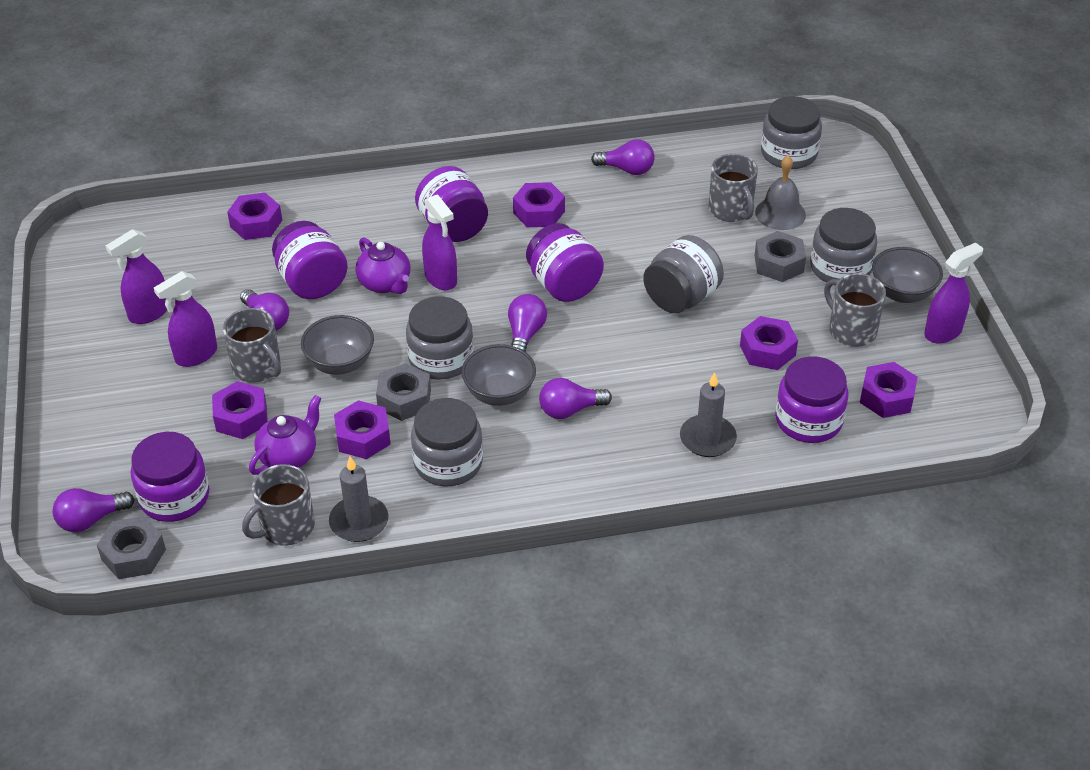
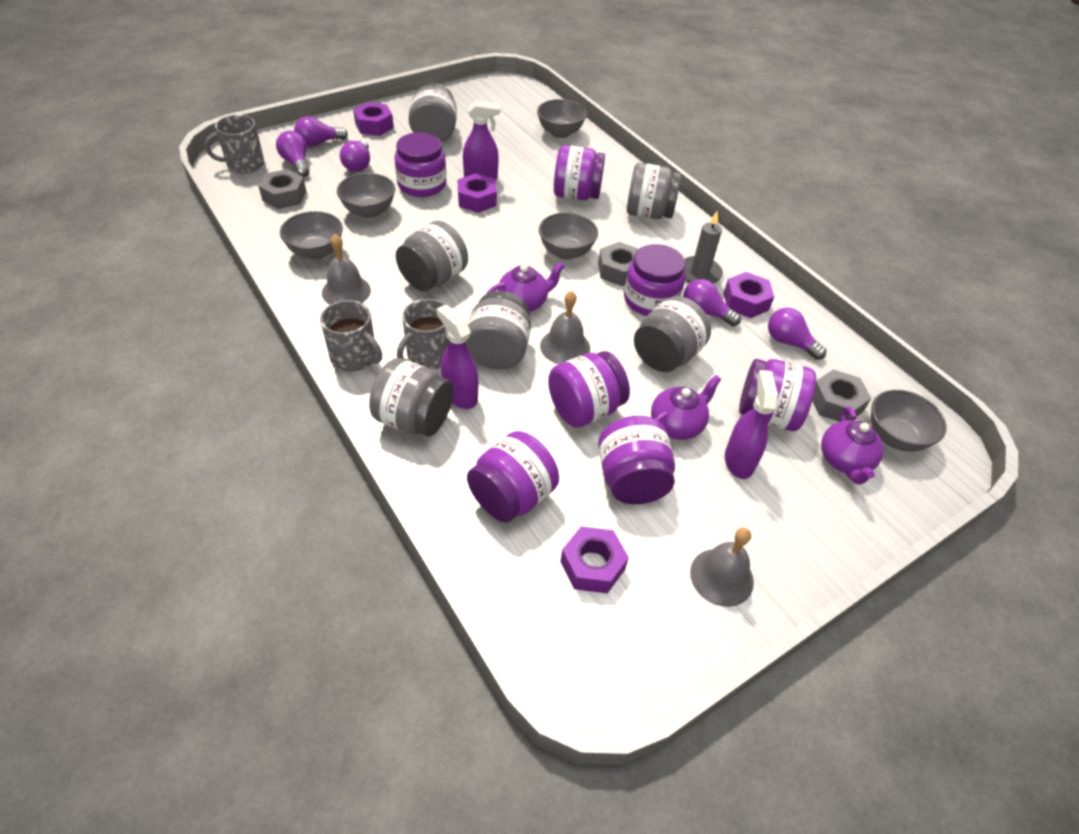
grey bell: 1 -> 3
grey bowl: 3 -> 5
grey candle: 2 -> 1
grey jar: 5 -> 6
grey mug: 4 -> 3
purple jar: 5 -> 7
purple nut: 6 -> 4
purple spray bottle: 4 -> 3
purple teapot: 2 -> 3

